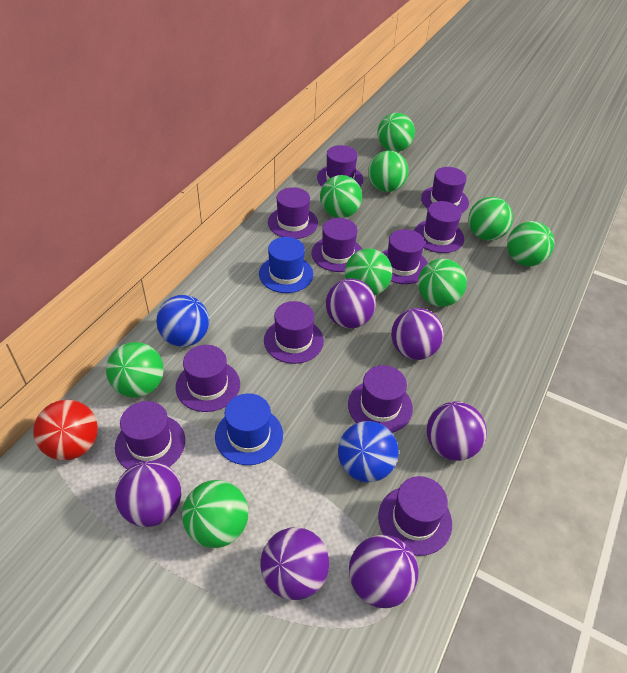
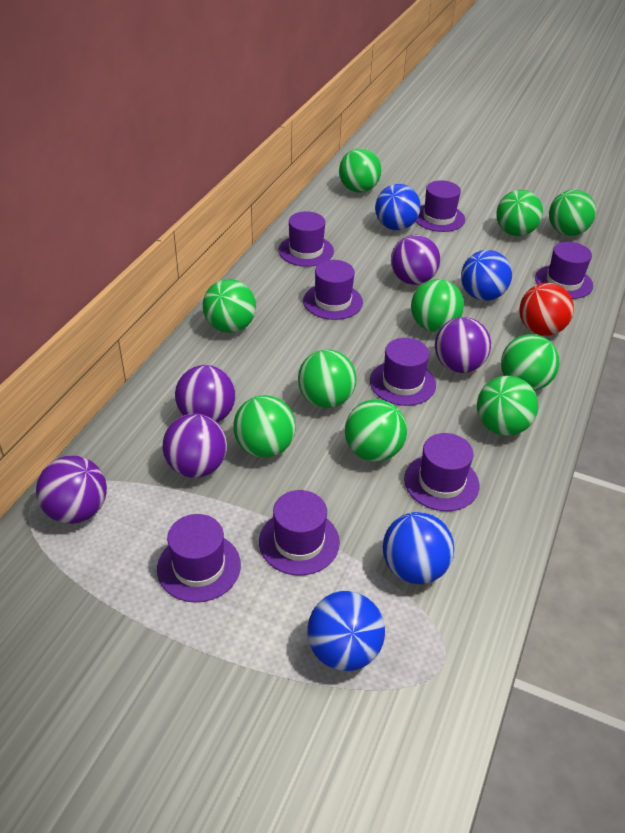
blue ball: 2 -> 4
blue hat: 2 -> 0
green ball: 9 -> 10
purple ball: 6 -> 5
purple hat: 11 -> 8

